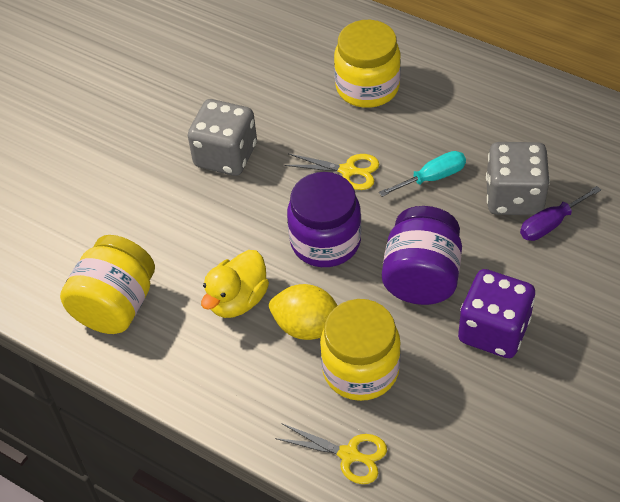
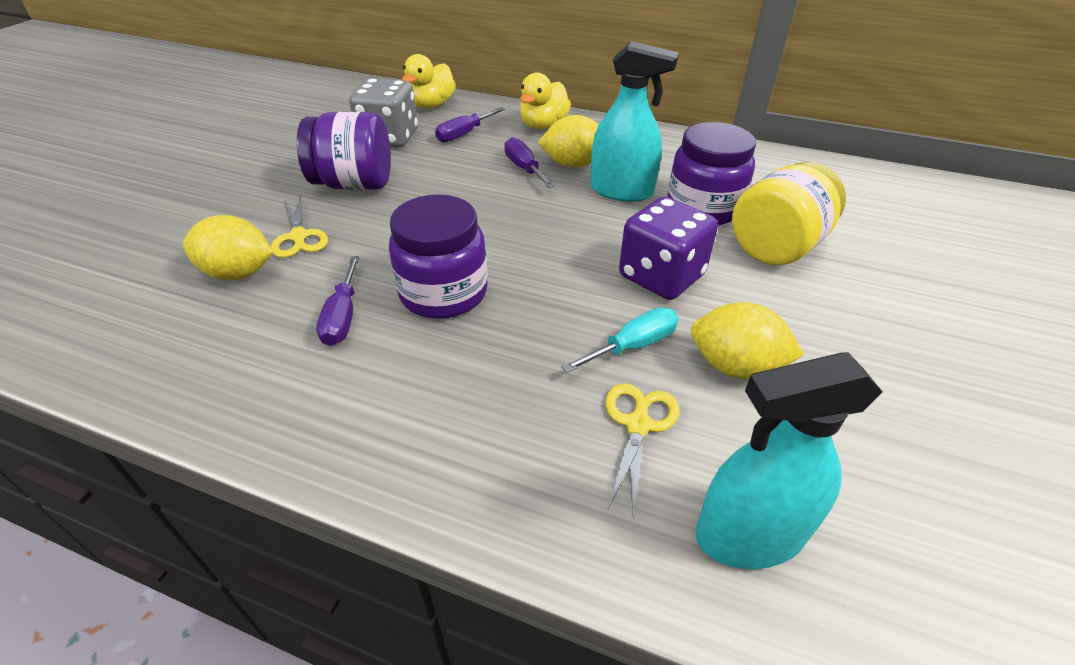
grey dice: 2 -> 1
purple jar: 2 -> 3
purple screwdriver: 1 -> 3
turquoise spray bottle: 0 -> 2
yellow duck: 1 -> 2
yellow jar: 3 -> 1
yellow lemon: 1 -> 3

